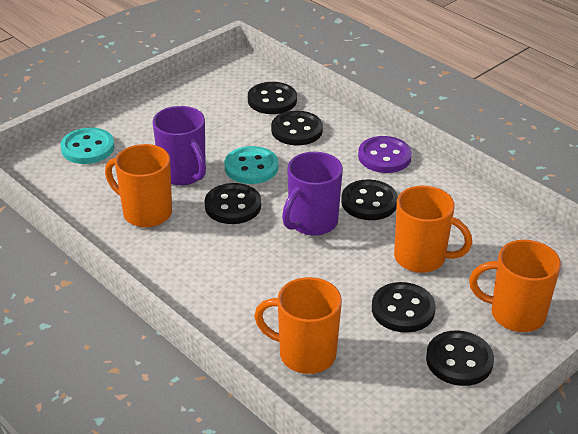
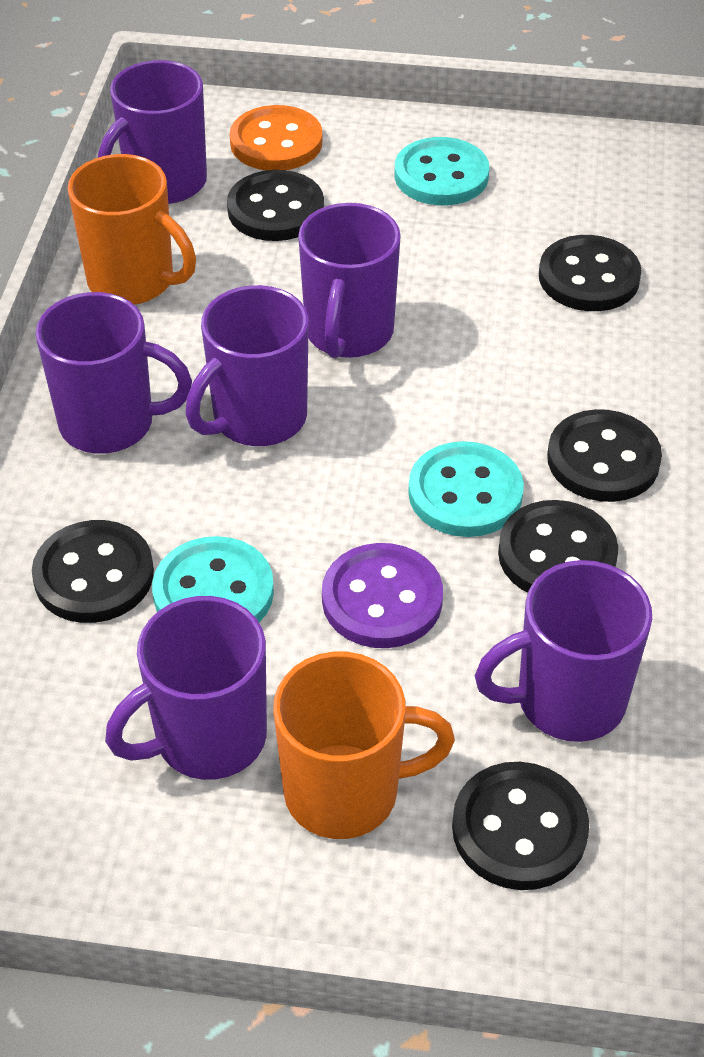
orange button: 0 -> 1
orange mug: 4 -> 2
purple mug: 2 -> 6
turquoise button: 2 -> 3

